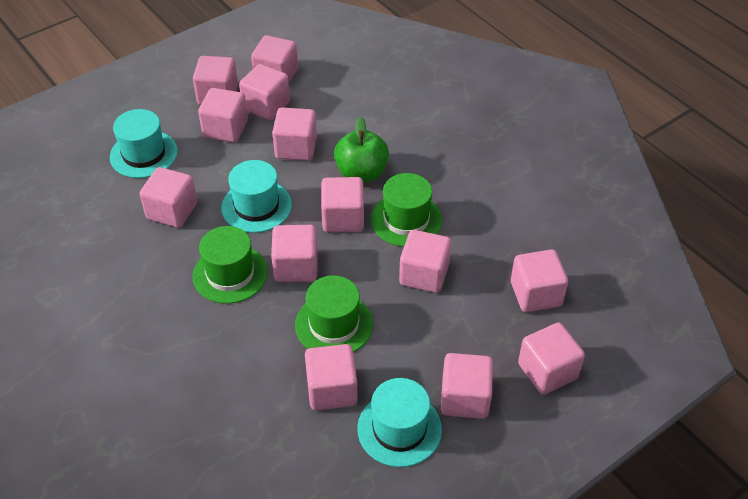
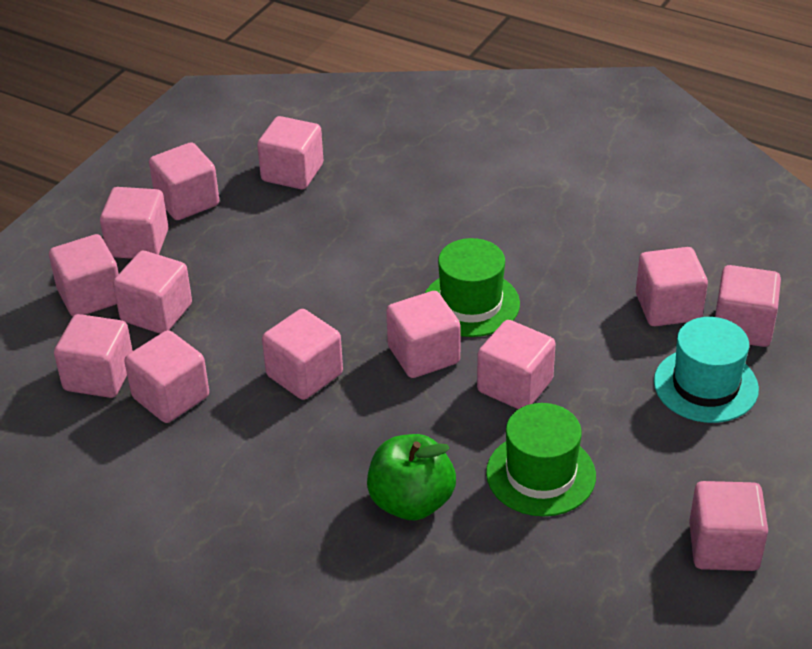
green hat: 3 -> 2
turquoise hat: 3 -> 1

